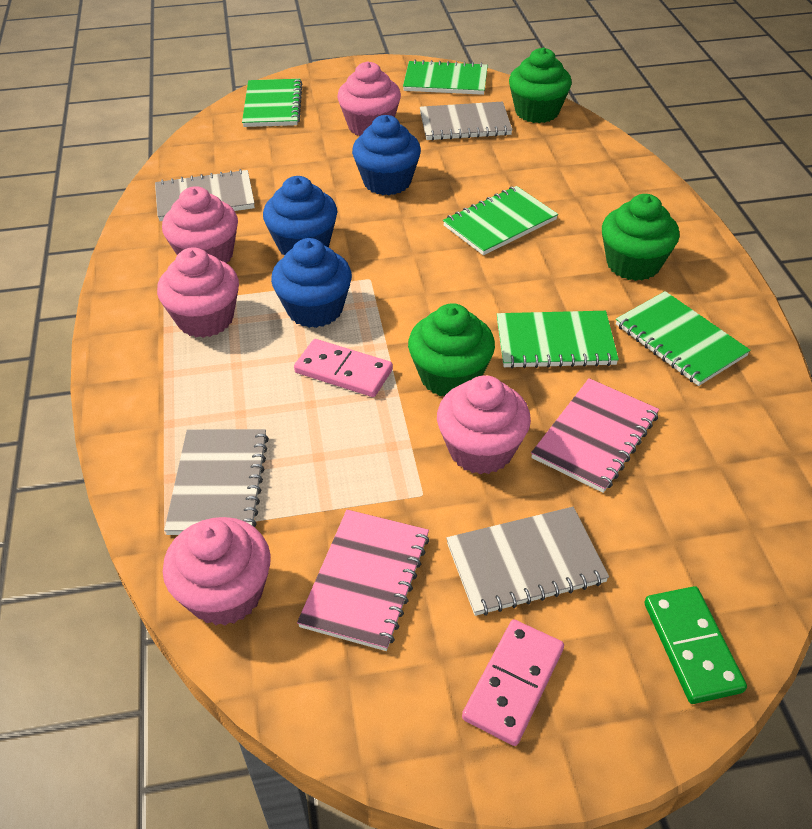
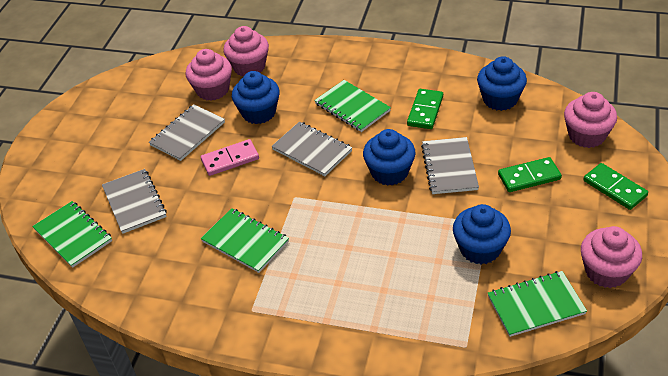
blue cupcake: 3 -> 4
green cupcake: 3 -> 0
green domino: 1 -> 3
green notebook: 5 -> 4
pink cupcake: 5 -> 4
pink domino: 2 -> 1
pink notebook: 2 -> 0

